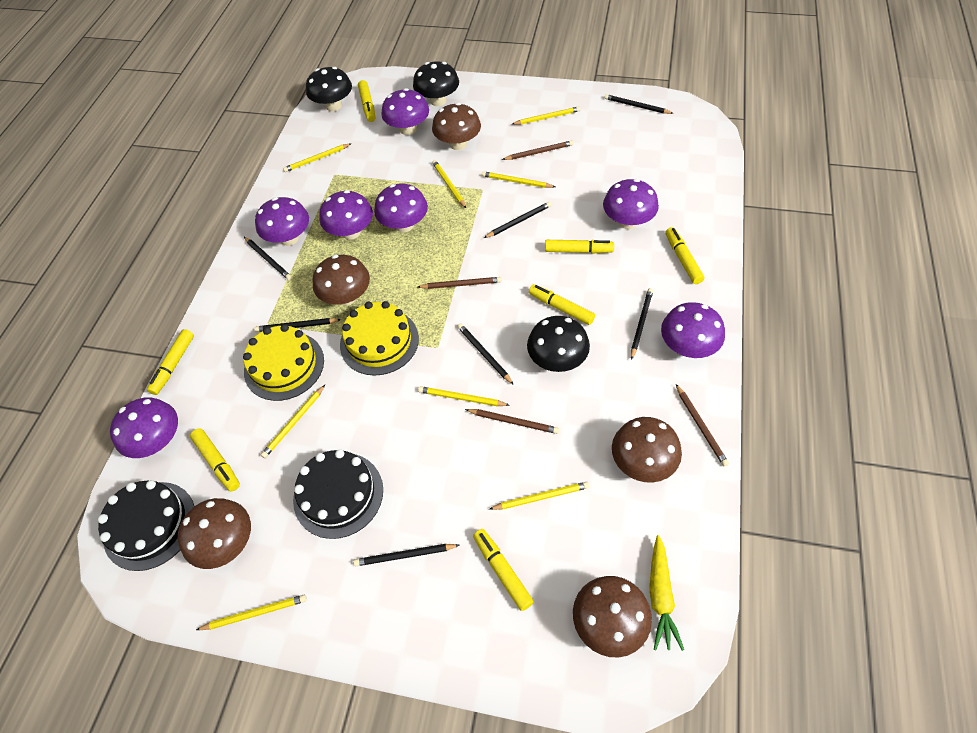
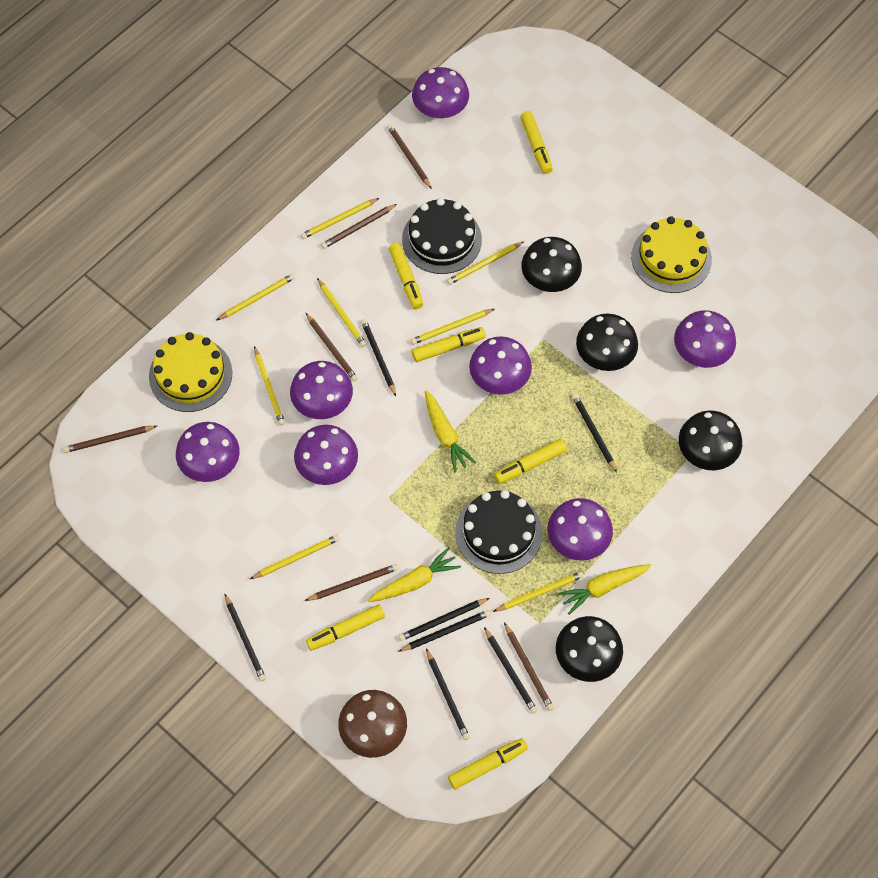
black mushroom: 3 -> 4
brown mushroom: 5 -> 1
brown pencil: 4 -> 6
yellow carrot: 1 -> 3
yellow marker: 7 -> 6

